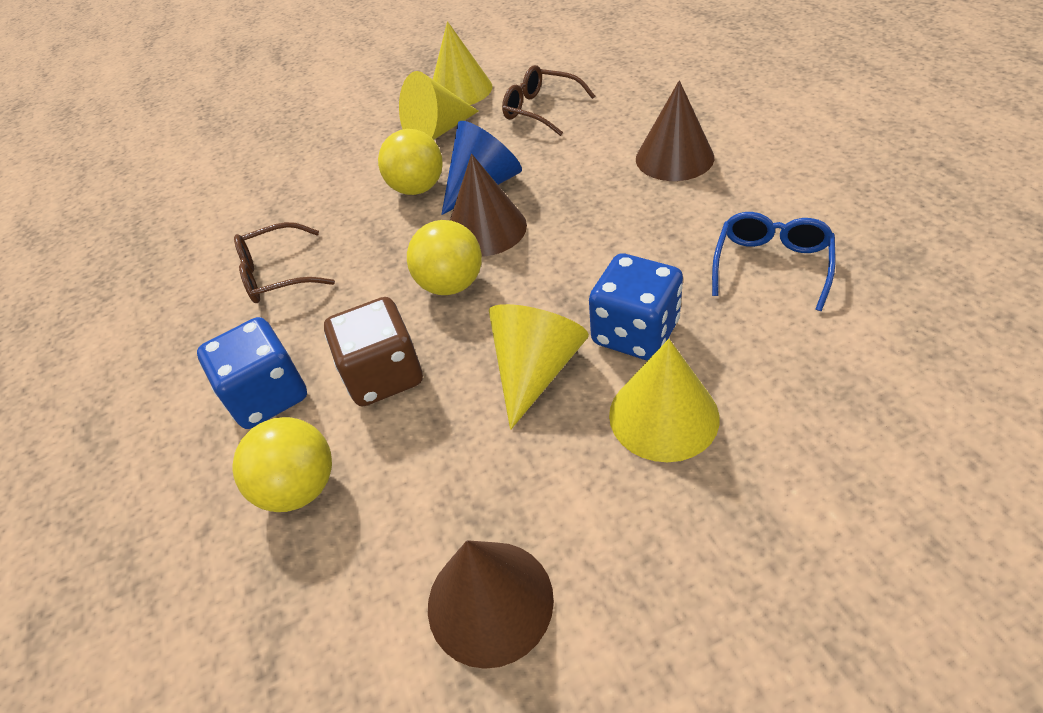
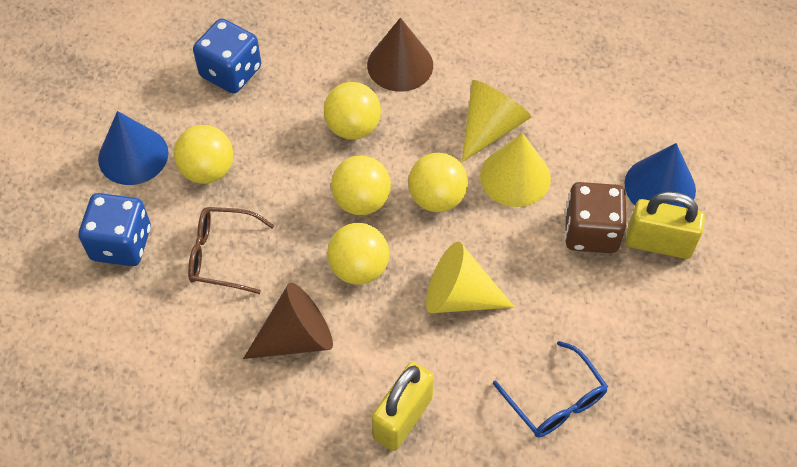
blue cone: 1 -> 2
brown cone: 3 -> 2
brown glasses: 2 -> 1
yellow ball: 3 -> 5
yellow cone: 4 -> 3
yellow padlock: 0 -> 2

